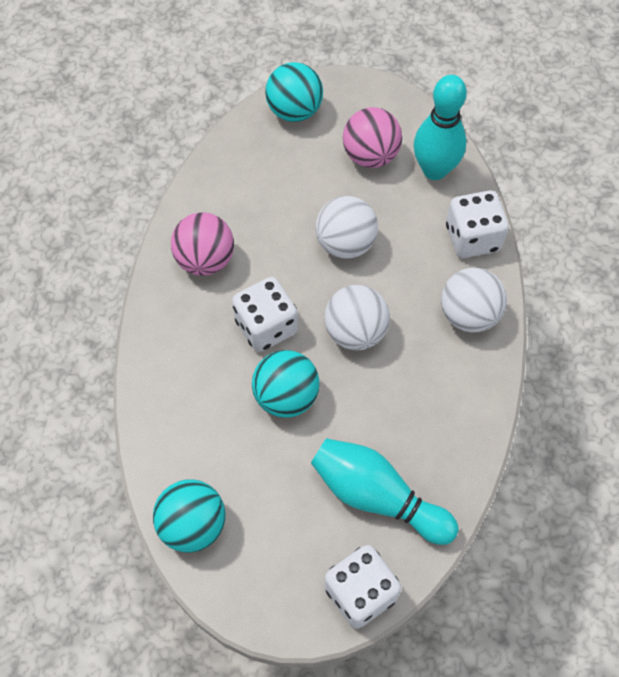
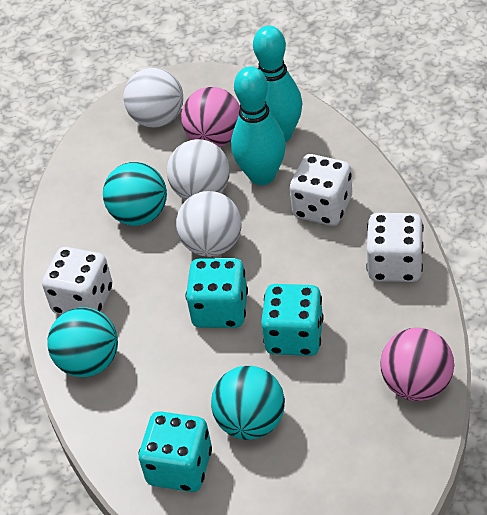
turquoise dice: 0 -> 3

